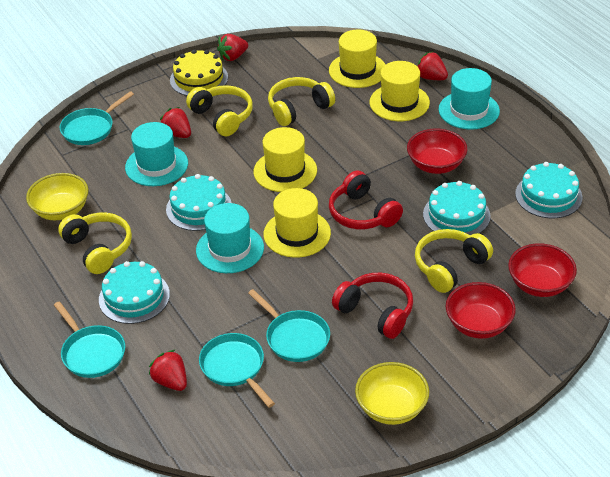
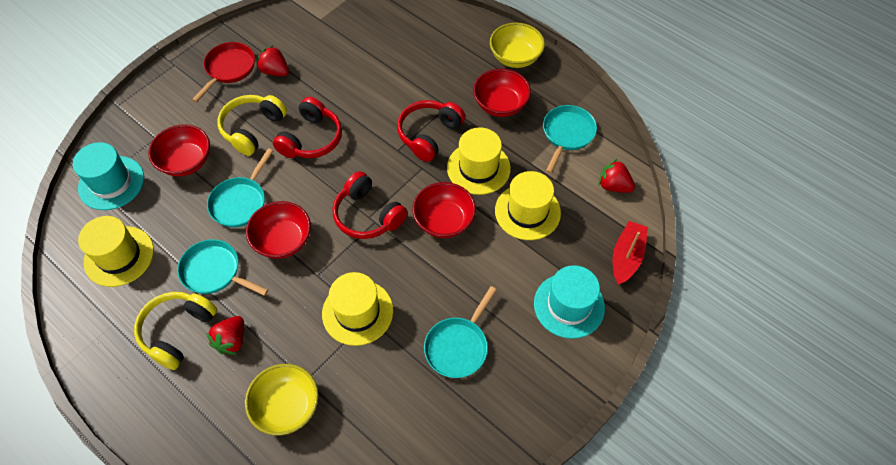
red boat: 0 -> 1
red bowl: 3 -> 4
red headphones: 2 -> 3
red pan: 0 -> 1
red strawberry: 4 -> 3
turquoise cake: 4 -> 0
turquoise hat: 3 -> 2
yellow cake: 1 -> 0
yellow headphones: 4 -> 2

